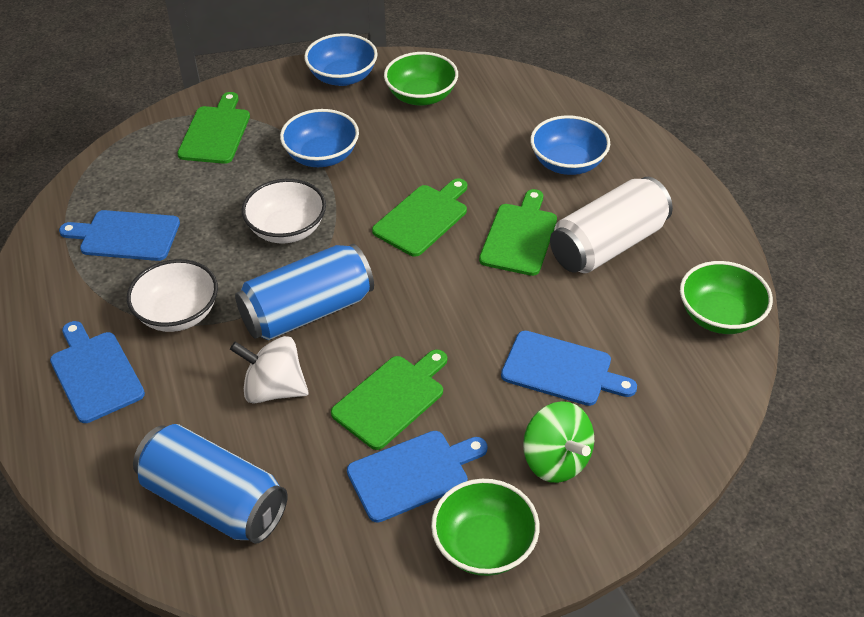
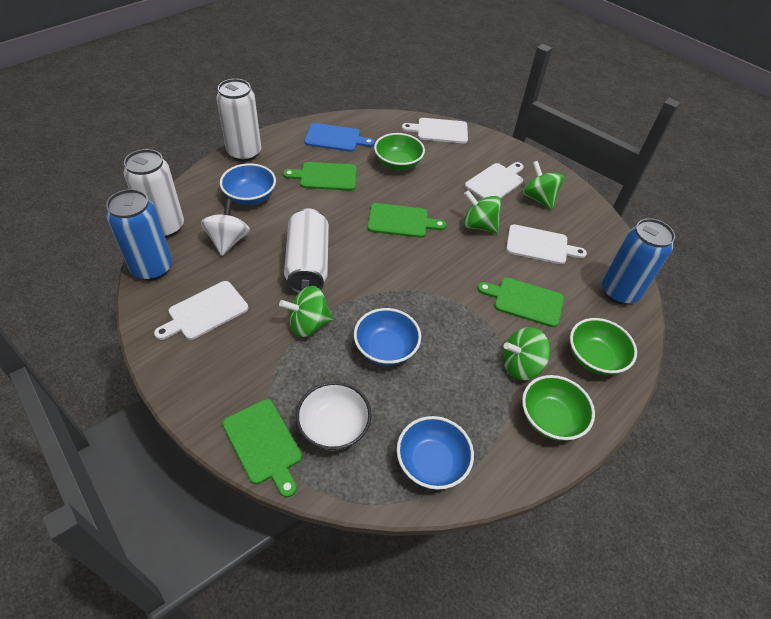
blue cutting board: 4 -> 1
green spinning top: 1 -> 4
white bowl: 2 -> 1
white can: 1 -> 3
white cutting board: 0 -> 4

